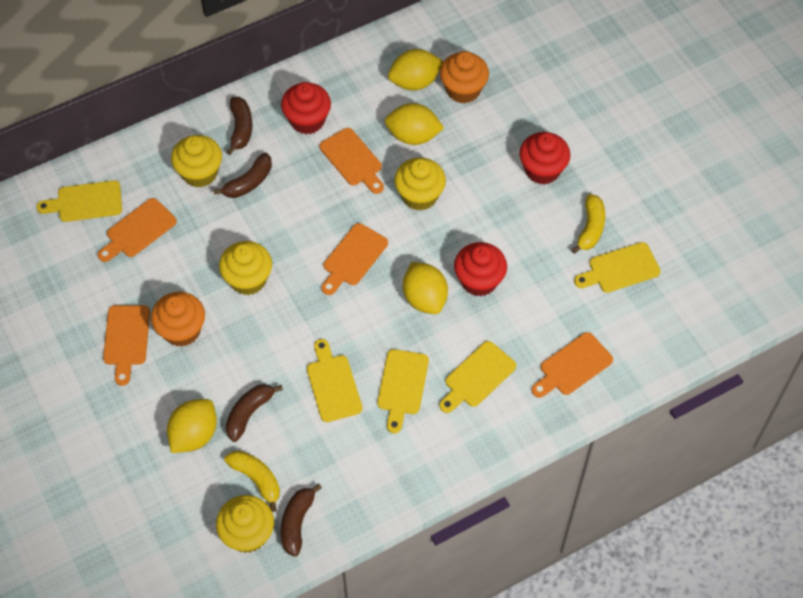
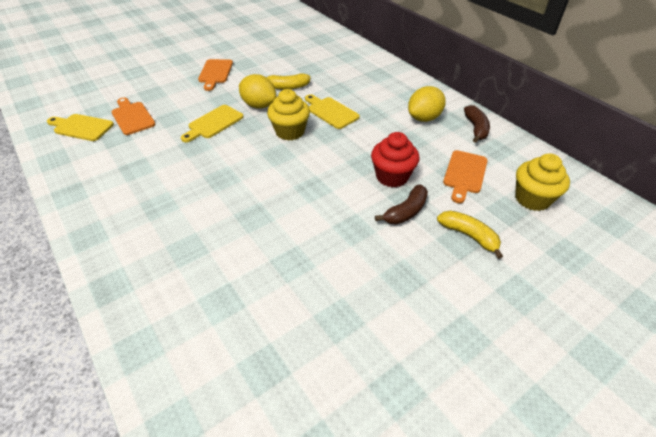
brown banana: 4 -> 2
orange cupcake: 2 -> 0
orange cutting board: 5 -> 3
red cupcake: 3 -> 1
yellow cupcake: 4 -> 2
yellow cutting board: 5 -> 3
yellow lemon: 4 -> 2

